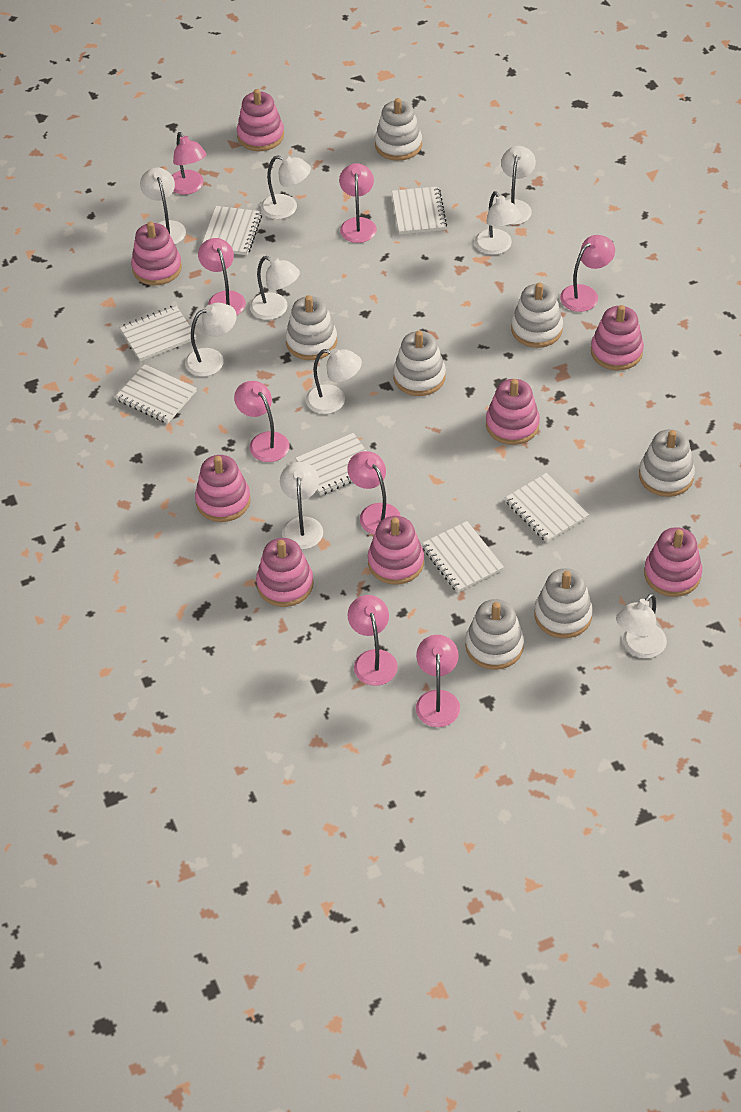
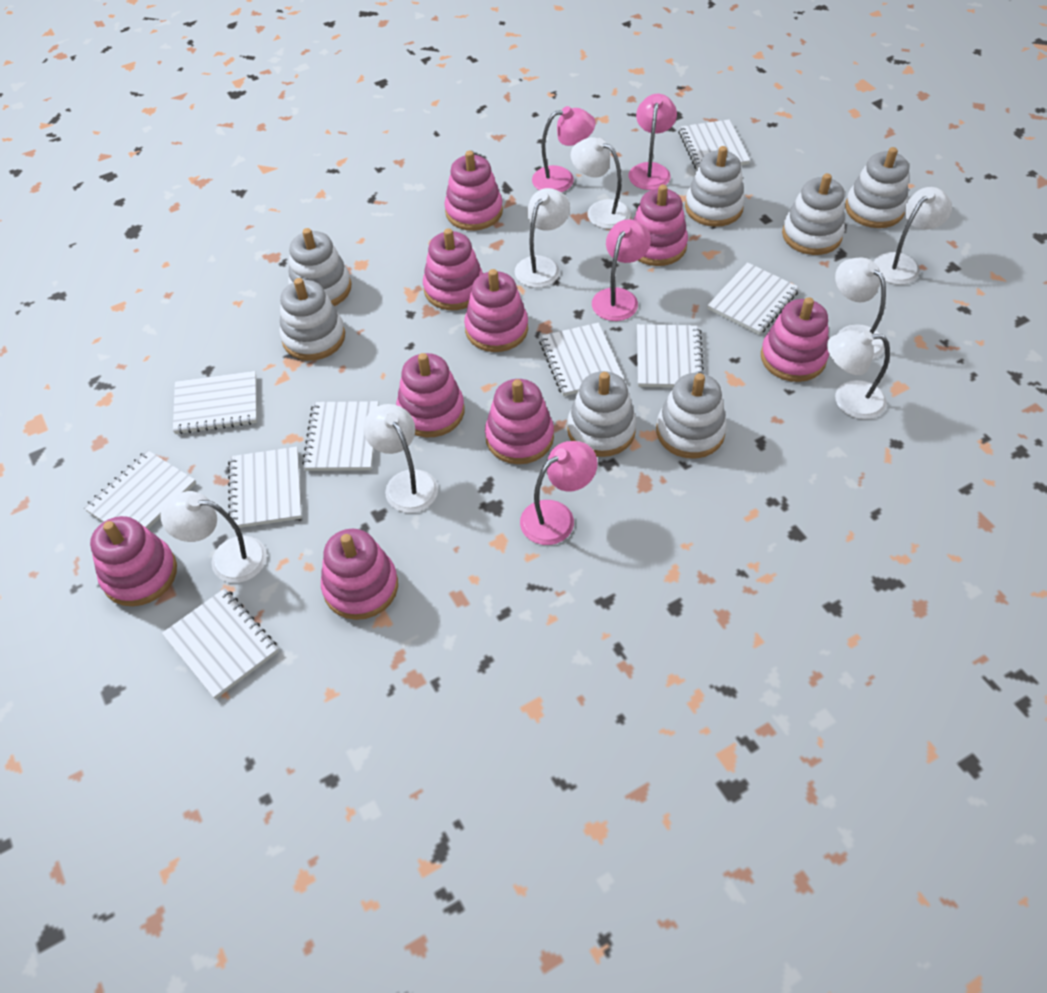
pink lamp: 8 -> 4
pink stacking toy: 8 -> 9
white lamp: 9 -> 7
white notebook: 7 -> 9

